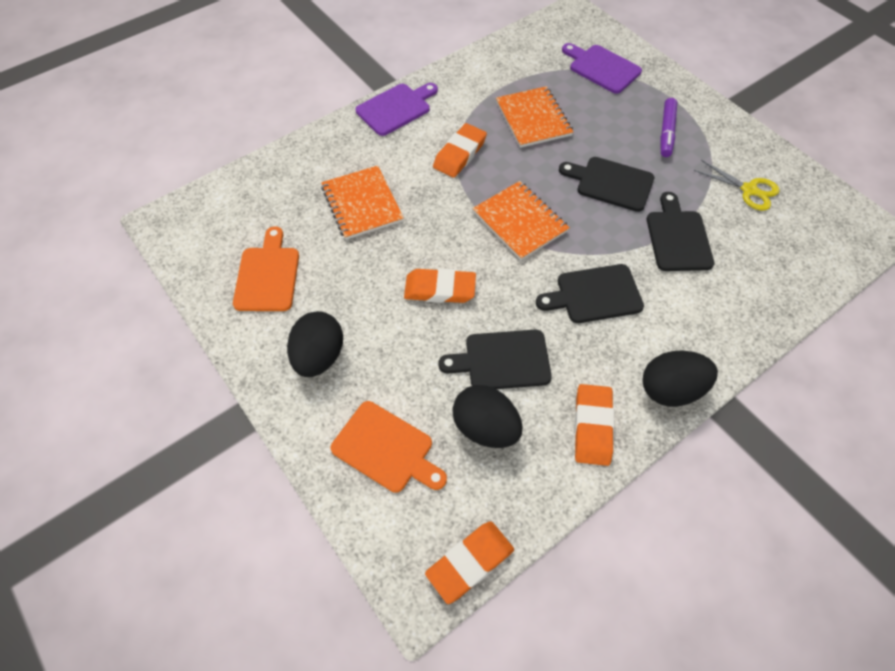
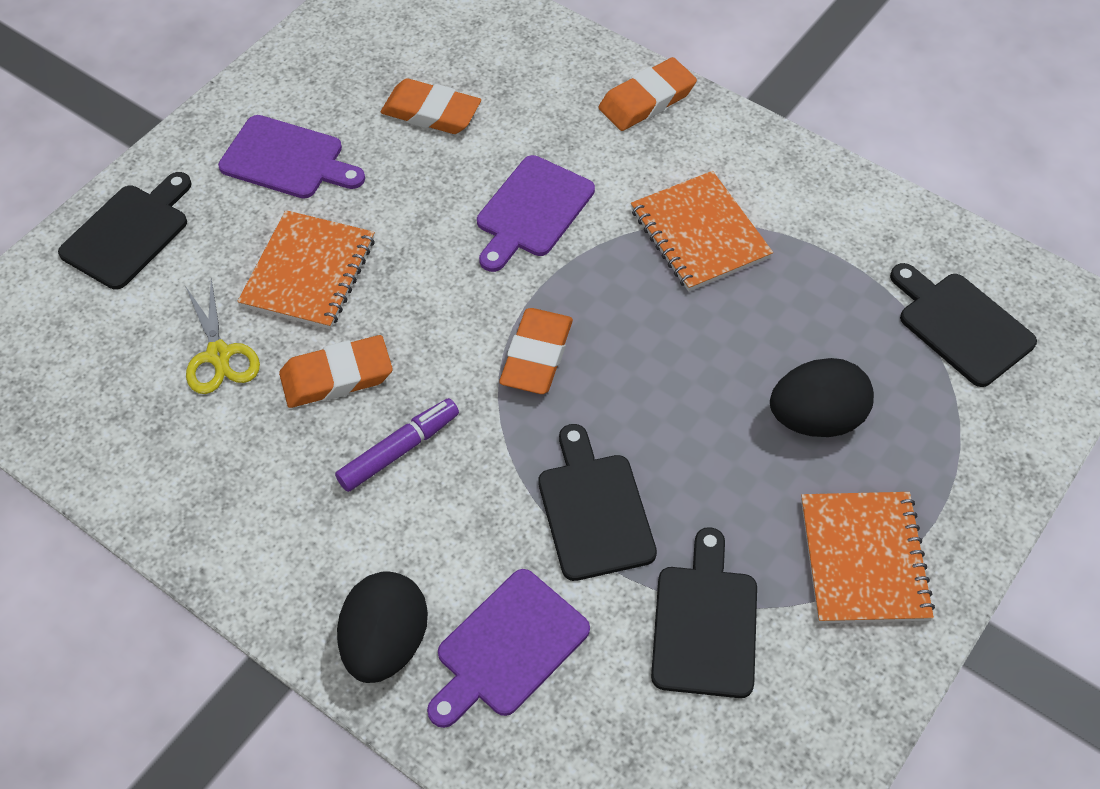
black egg: 3 -> 2
orange cutting board: 2 -> 0
purple cutting board: 2 -> 3

